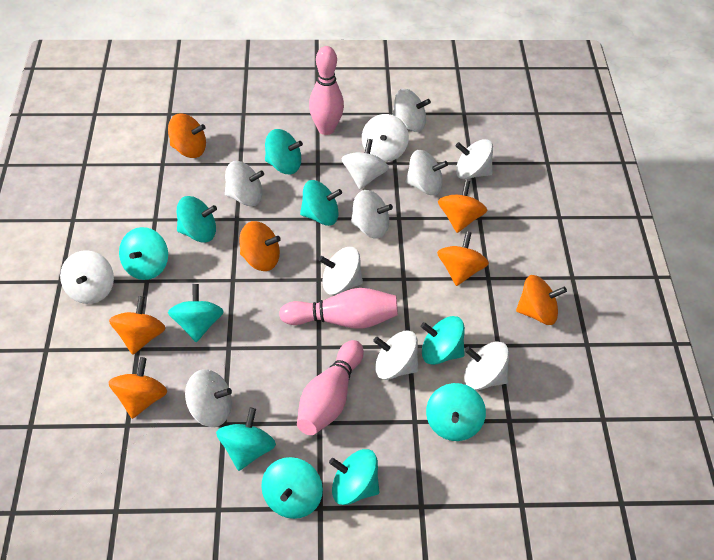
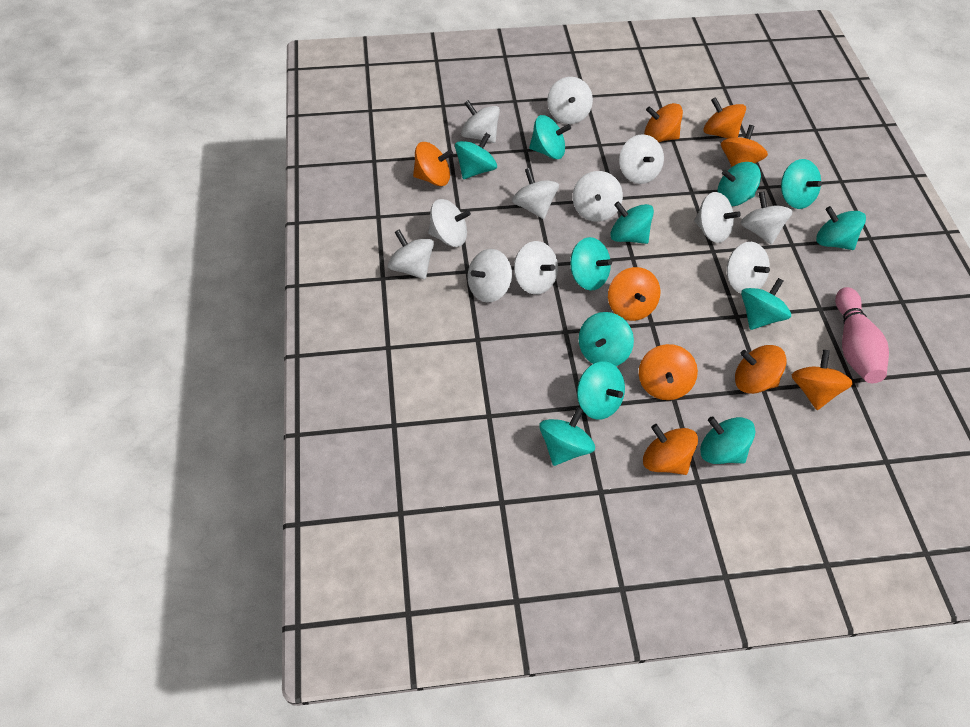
orange spinning top: 7 -> 9
pink bowling pin: 3 -> 1
turquoise spinning top: 10 -> 12

